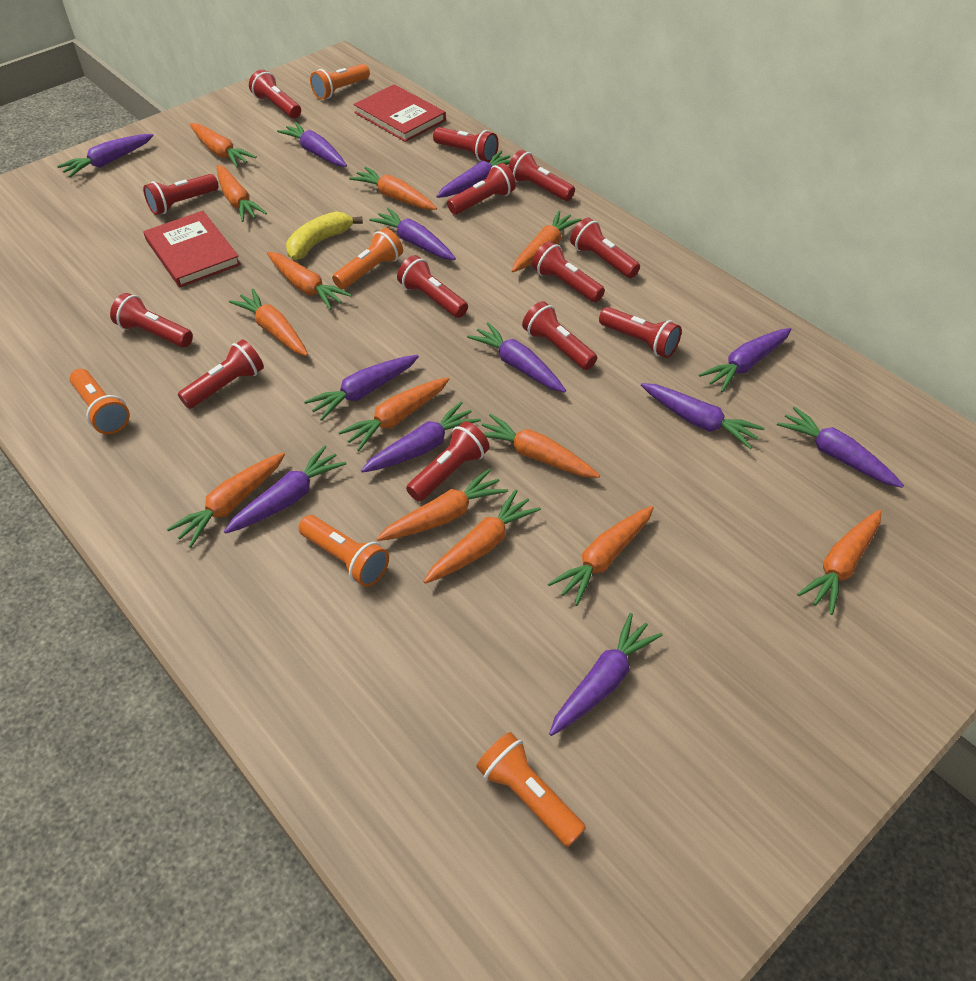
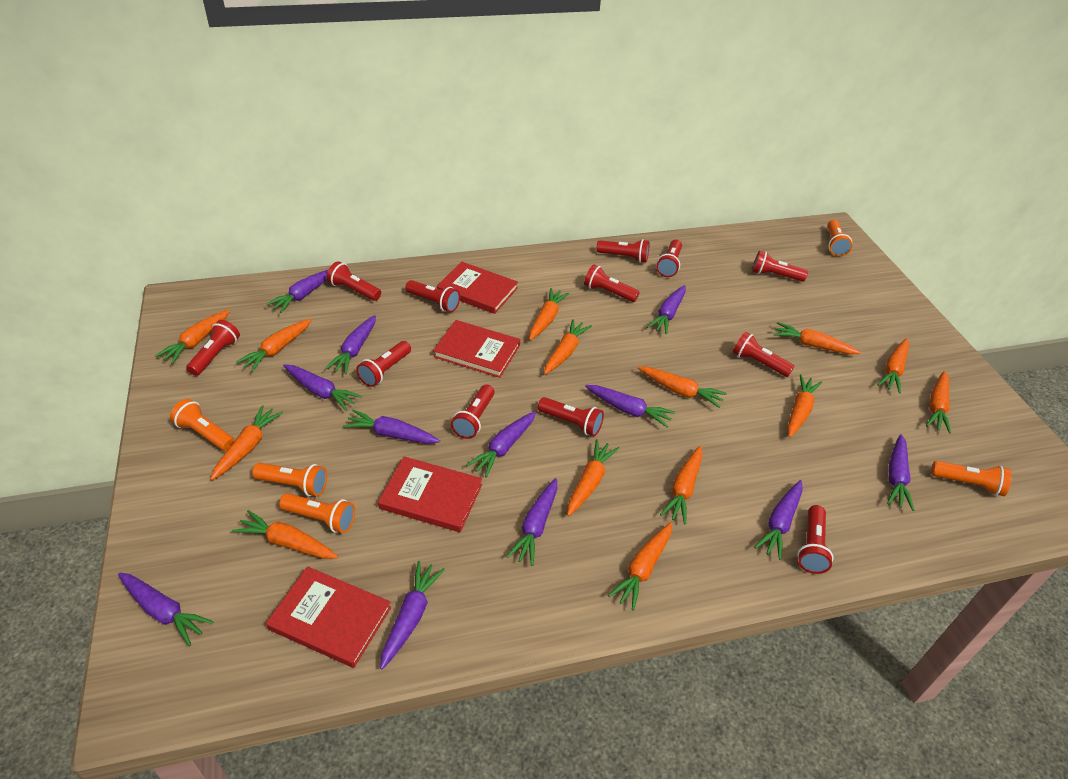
orange carrot: 13 -> 14
red book: 2 -> 4
red flashlight: 13 -> 12
yellow banana: 1 -> 0

